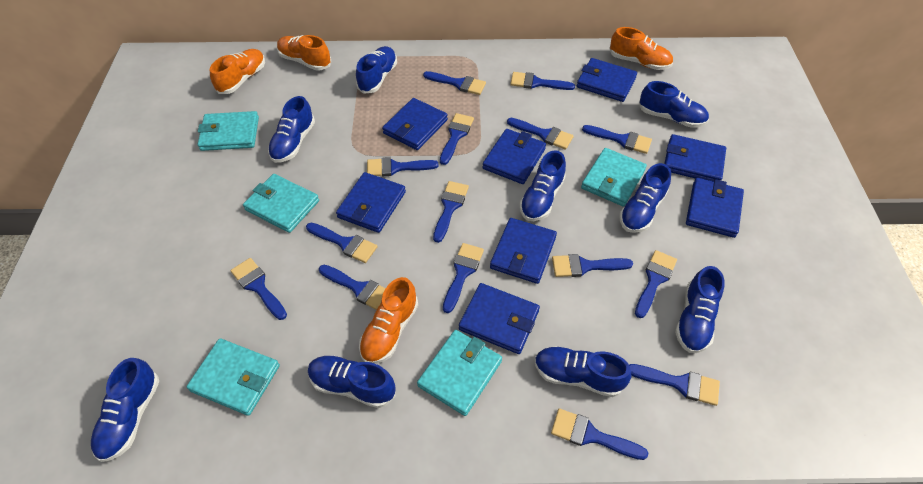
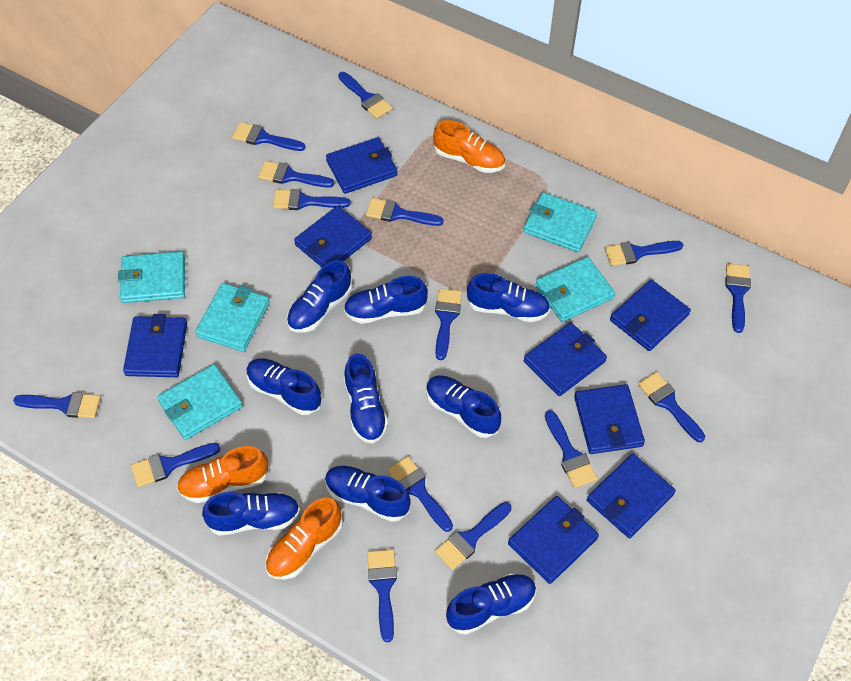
orange shoe: 4 -> 3

